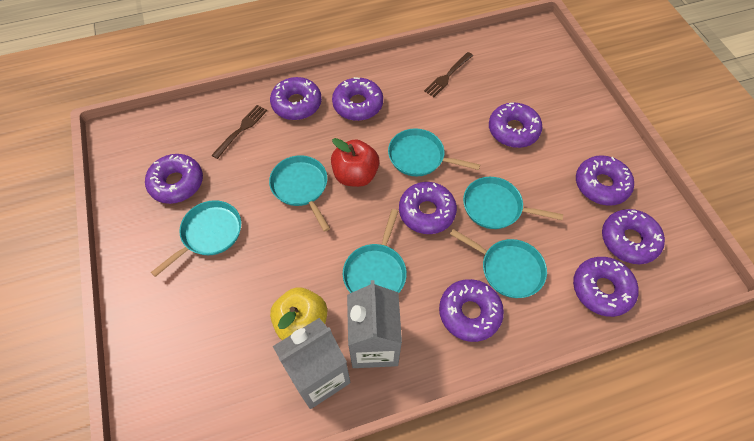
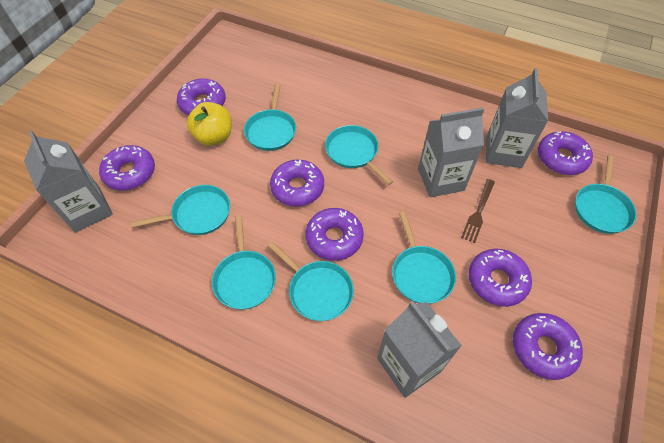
brown fork: 2 -> 1
grey carton: 2 -> 4
purple donut: 9 -> 7
red apple: 1 -> 0
turquoise pan: 6 -> 7

